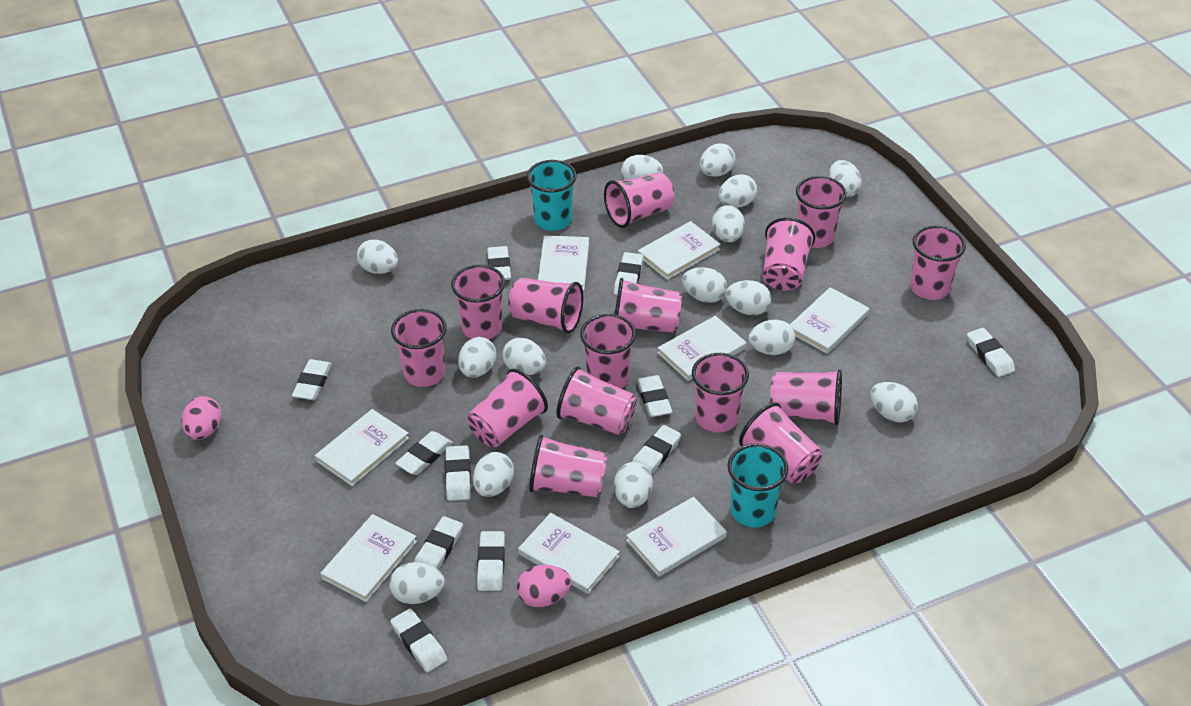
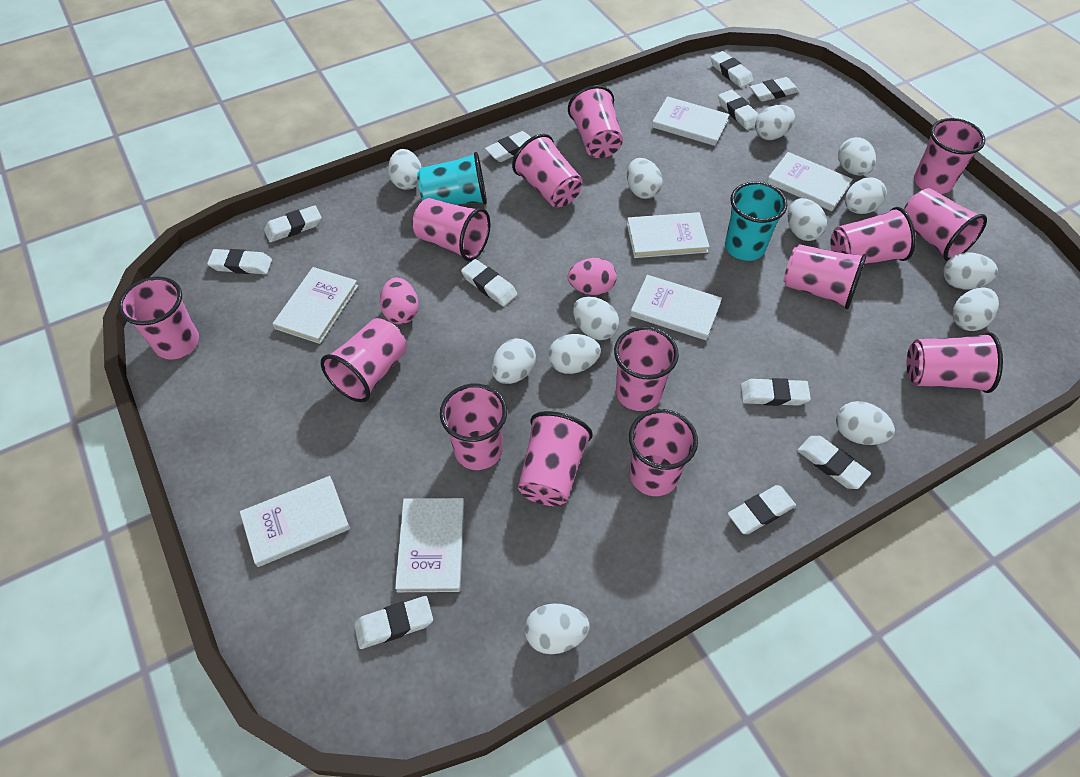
pink cup: 15 -> 14
white book: 8 -> 7
white egg: 15 -> 13

